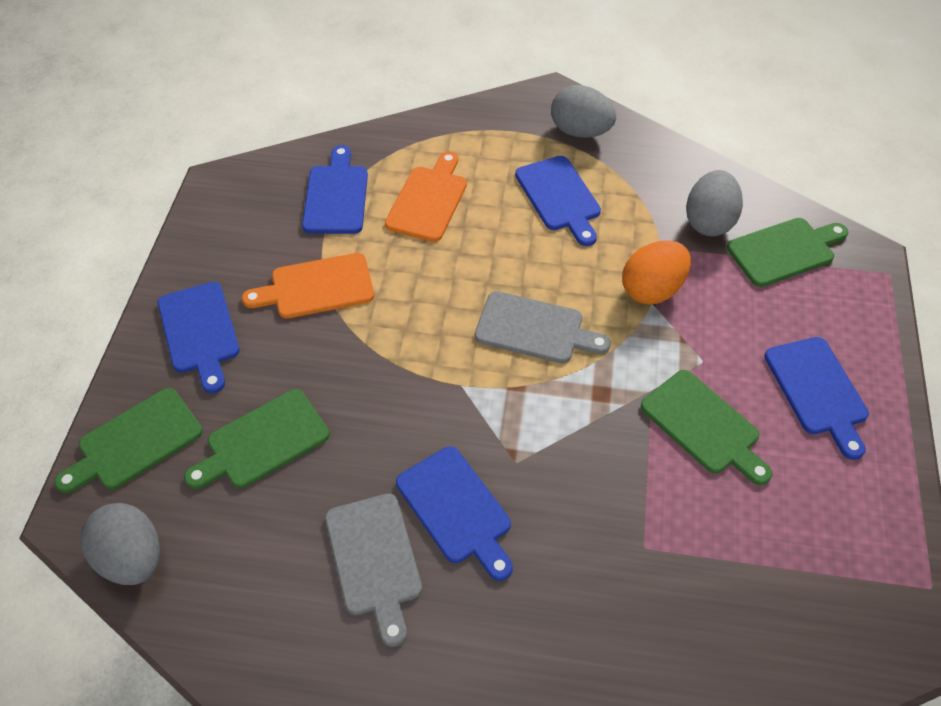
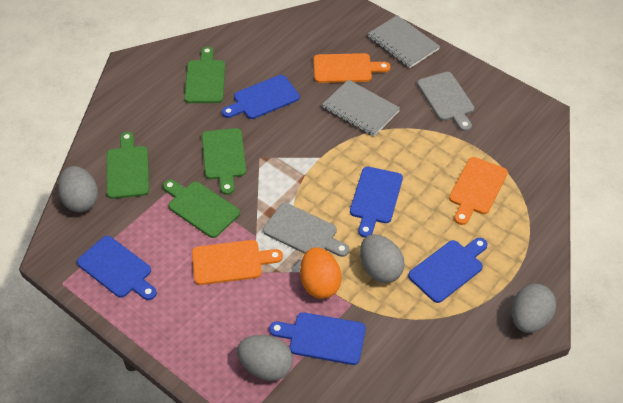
grey egg: 3 -> 4
grey notebook: 0 -> 2
orange cutting board: 2 -> 3

